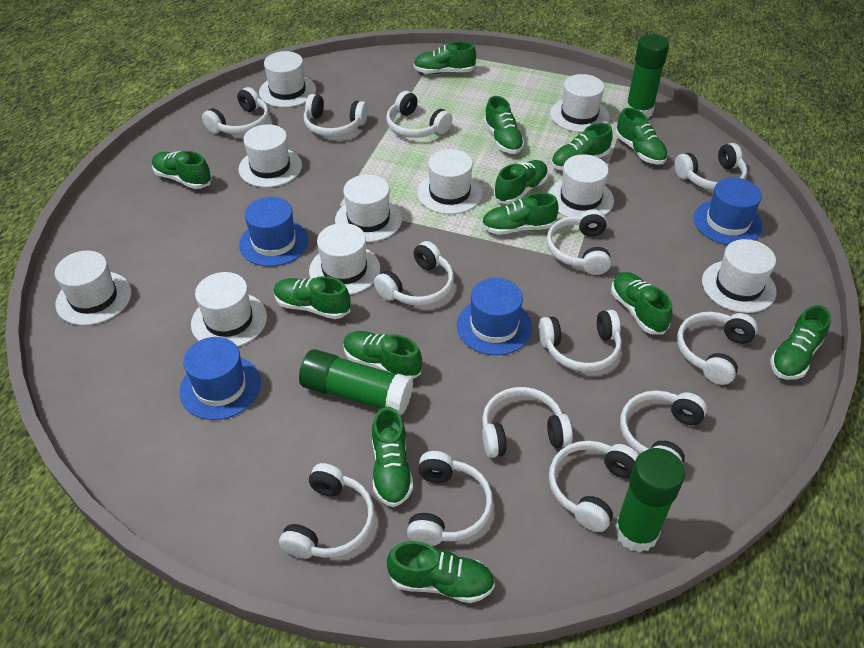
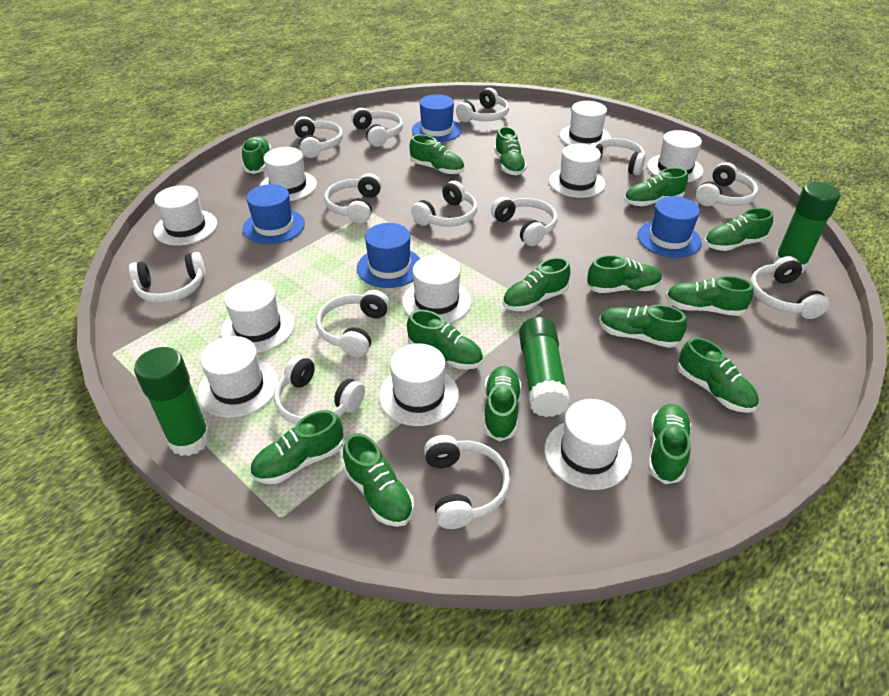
green shoe: 13 -> 15

